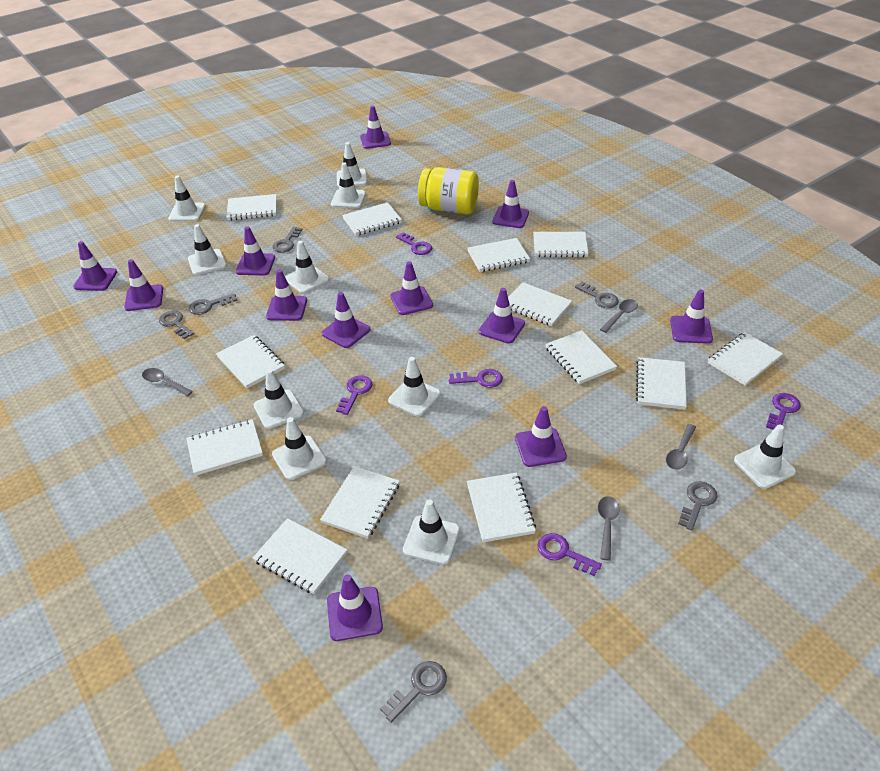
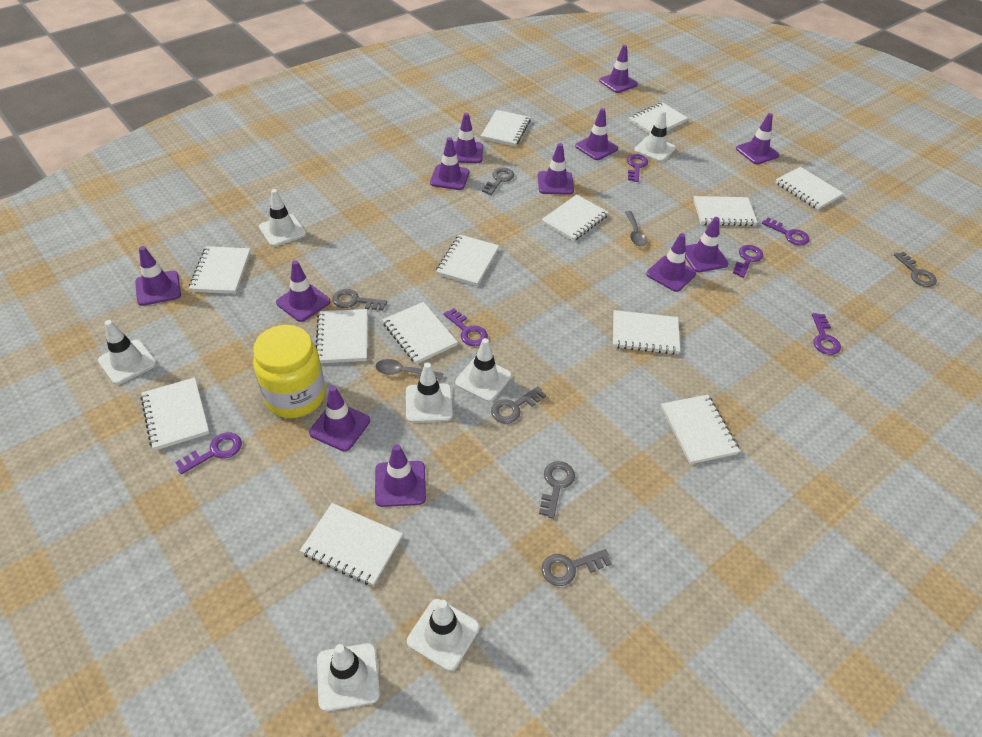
grey spoon: 4 -> 2
purple key: 5 -> 6
white traffic cone: 10 -> 7

